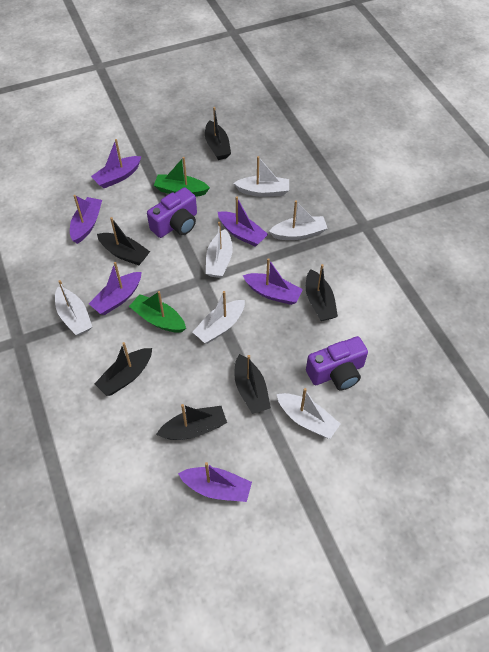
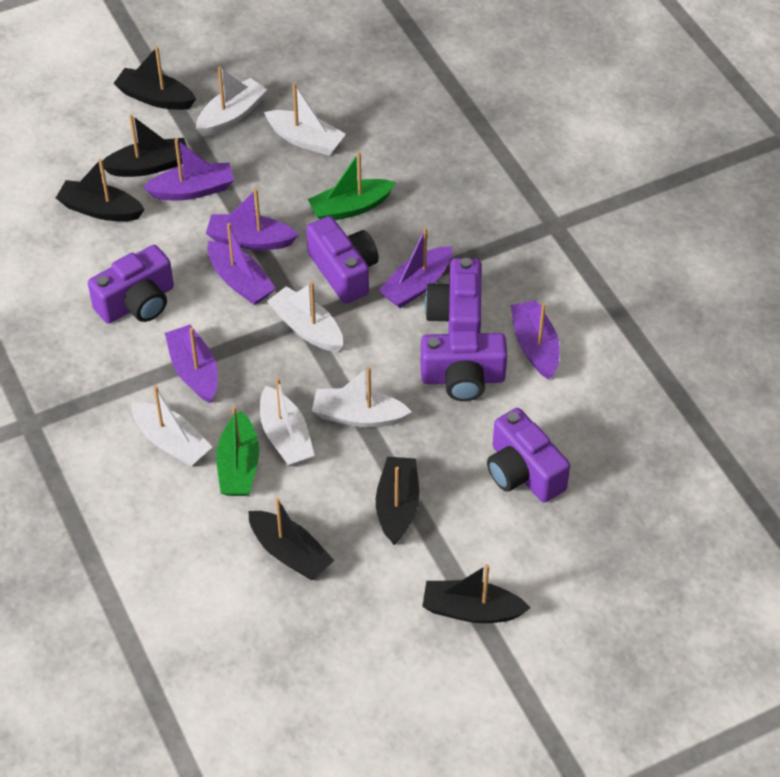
purple camera: 2 -> 5

